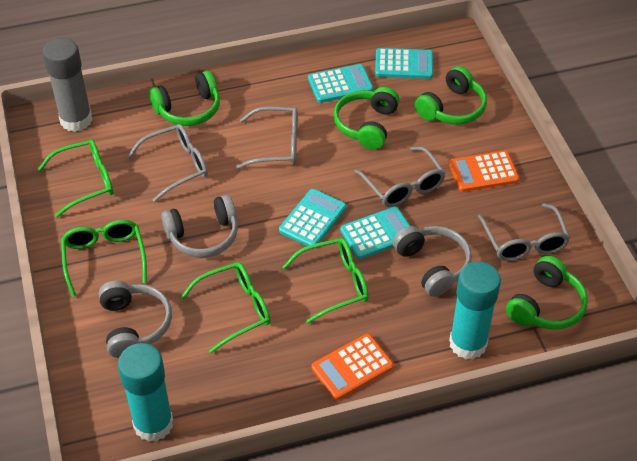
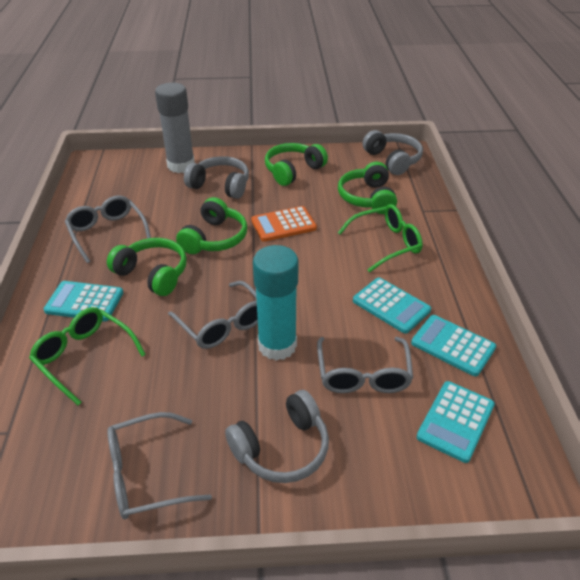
green glasses: 4 -> 2
orange calculator: 2 -> 1
turquoise glue stick: 2 -> 1

